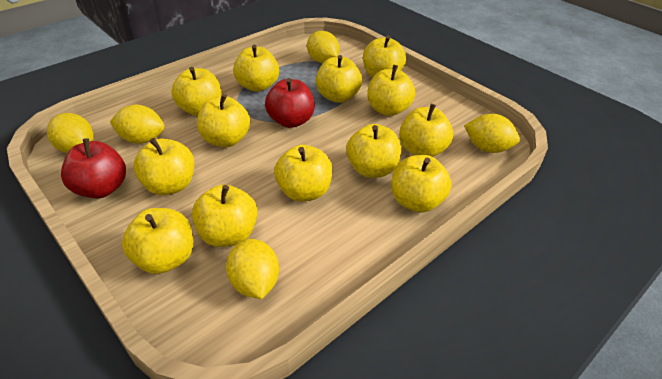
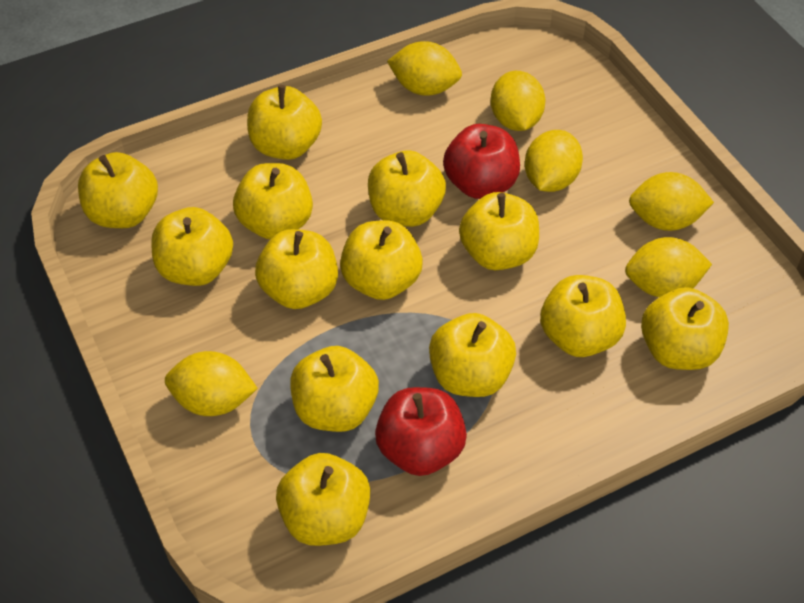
yellow lemon: 5 -> 6

